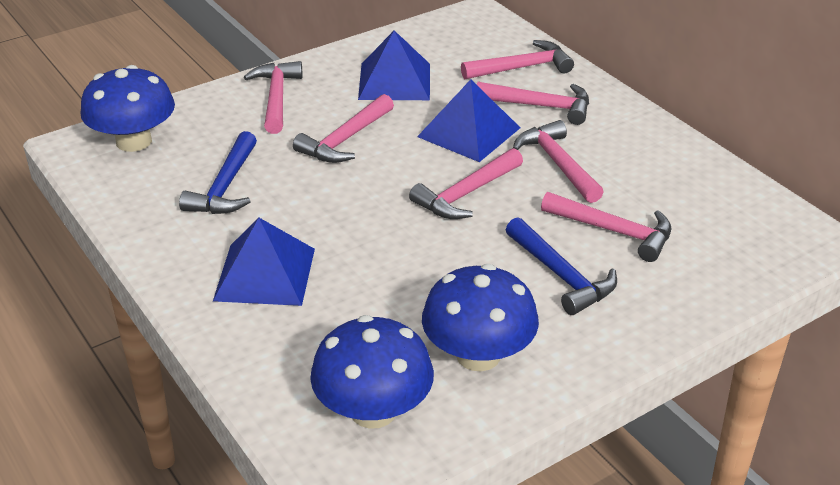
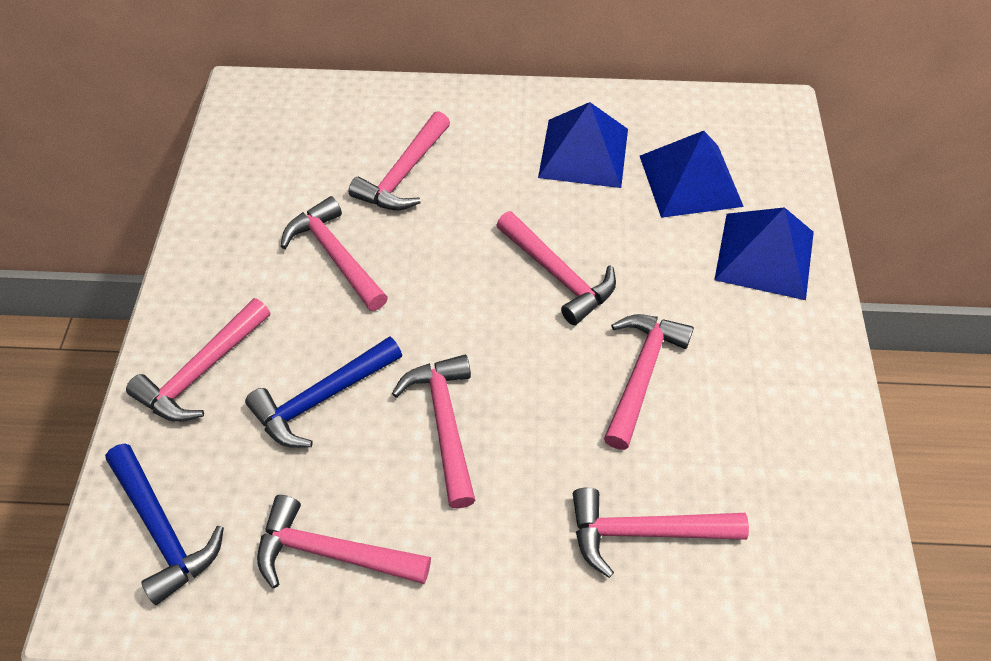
blue mushroom: 3 -> 0
pink hammer: 7 -> 8

